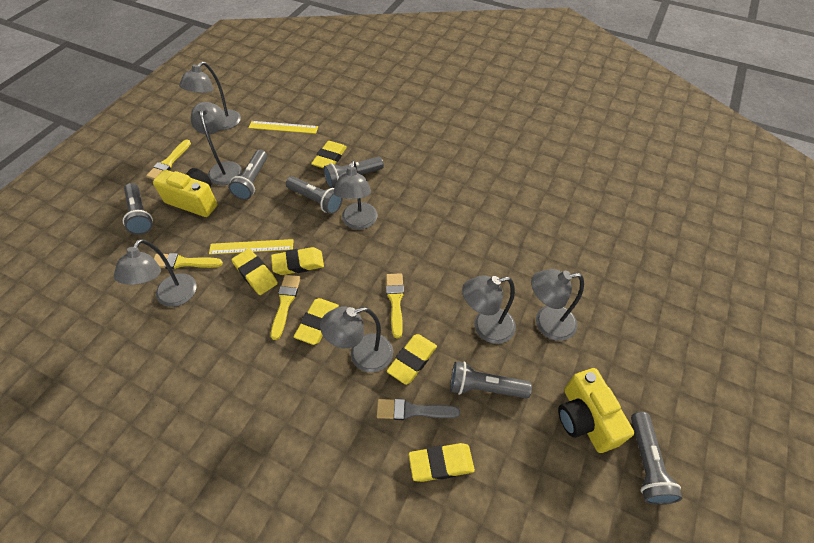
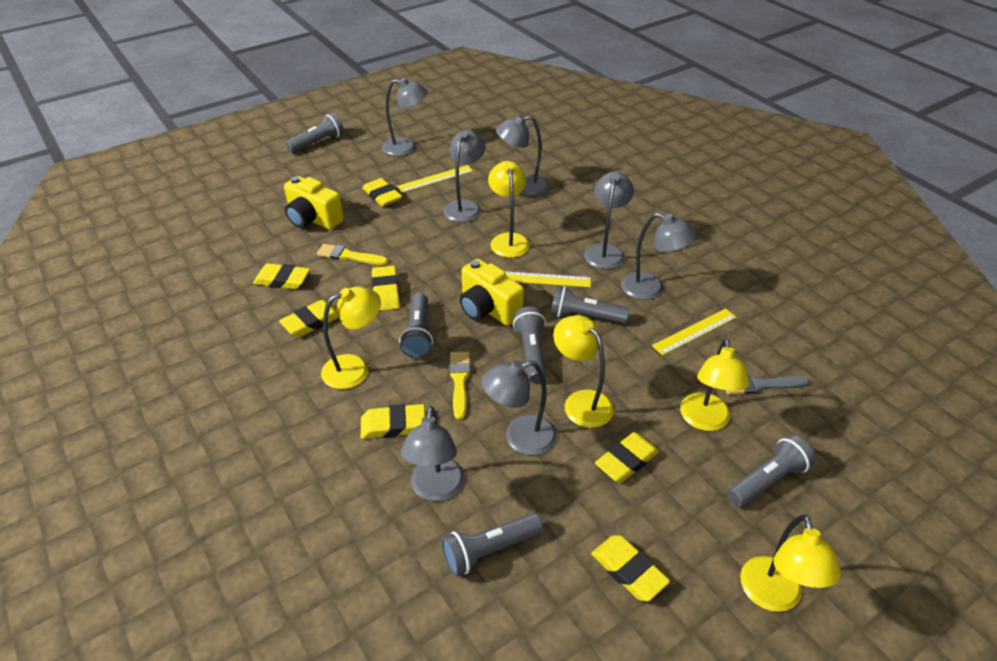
yellow brush: 4 -> 2
yellow eraser: 6 -> 7
yellow lamp: 0 -> 5
yellow ruler: 2 -> 3

